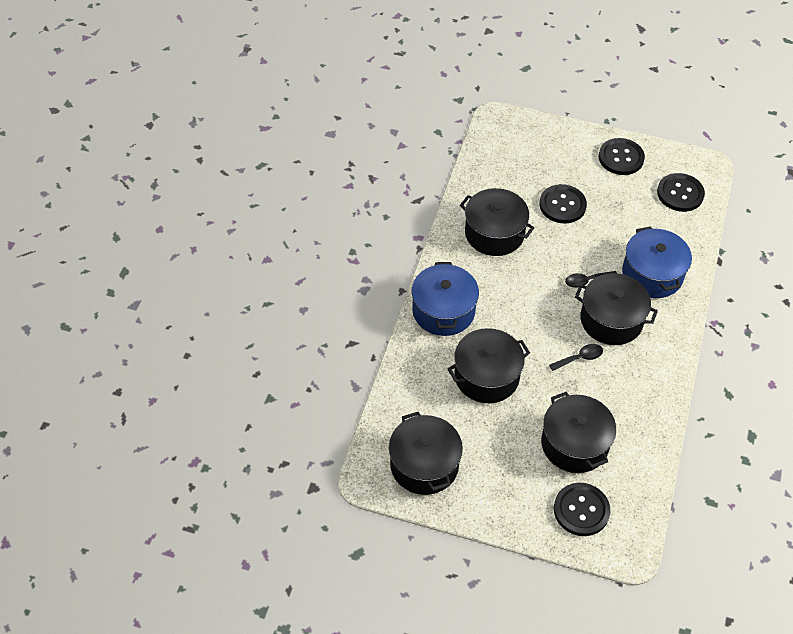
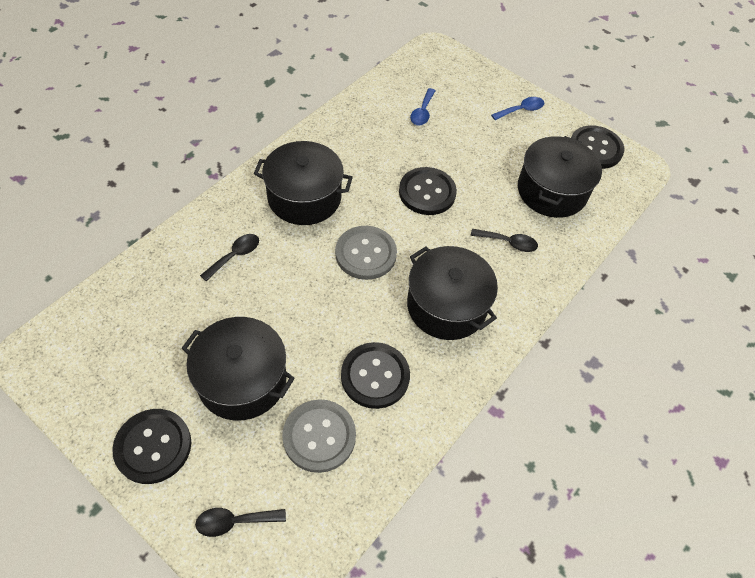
black pot: 5 -> 4
black spoon: 2 -> 3
blue pot: 2 -> 0
blue spoon: 0 -> 2
grey button: 0 -> 2

